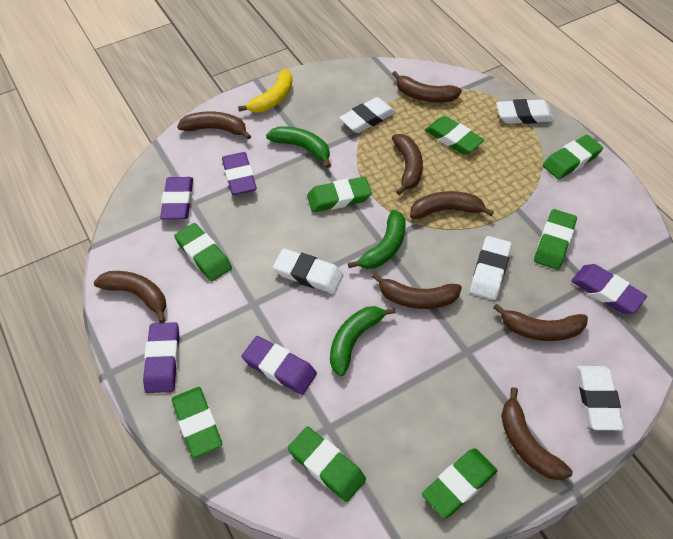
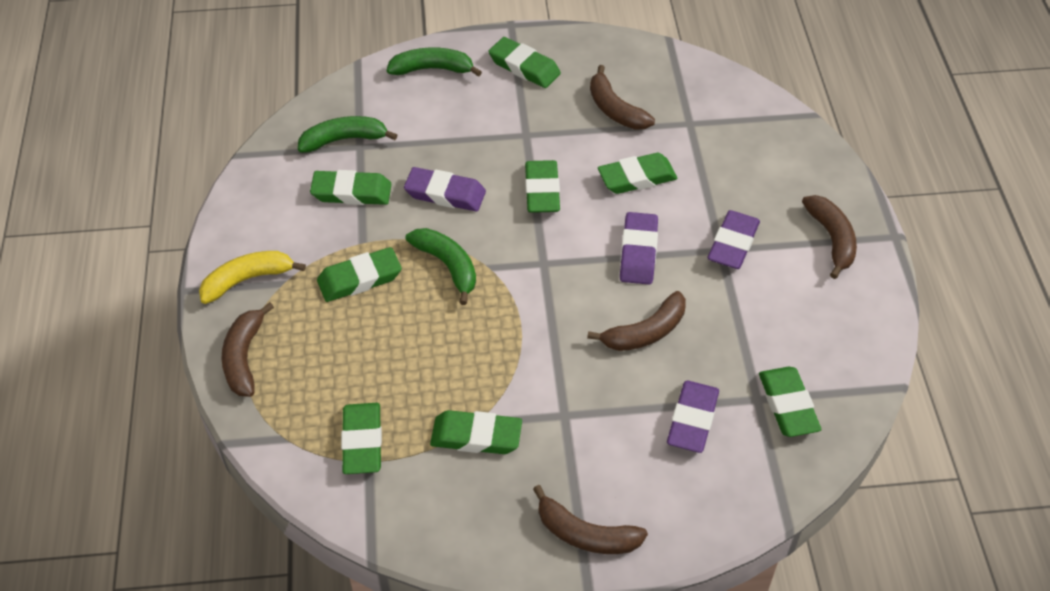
brown banana: 8 -> 5
purple eraser: 5 -> 4
white eraser: 5 -> 0

